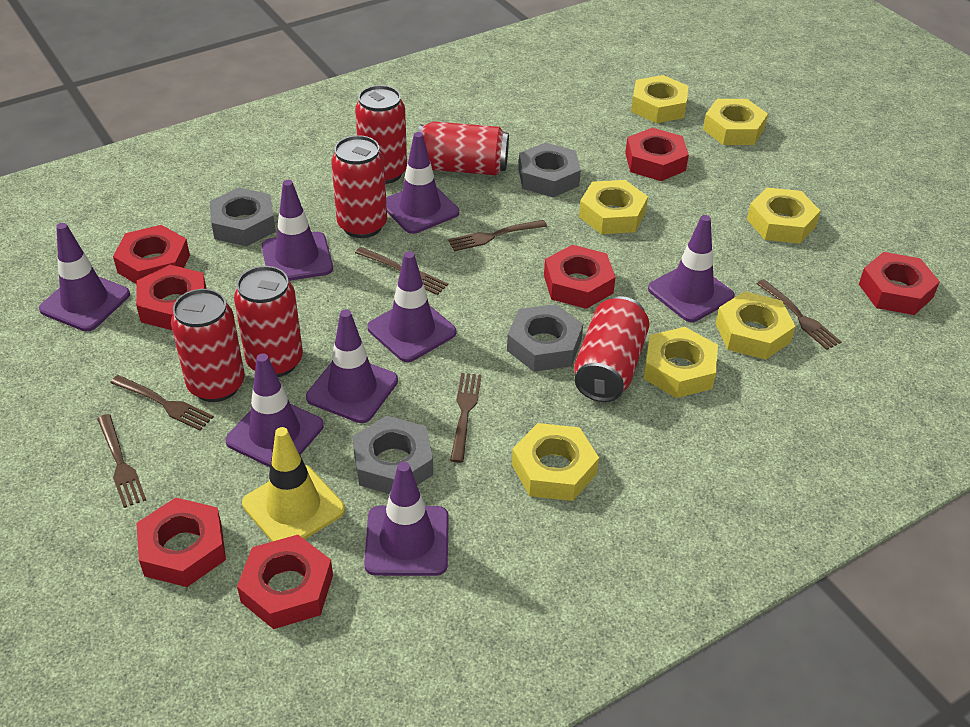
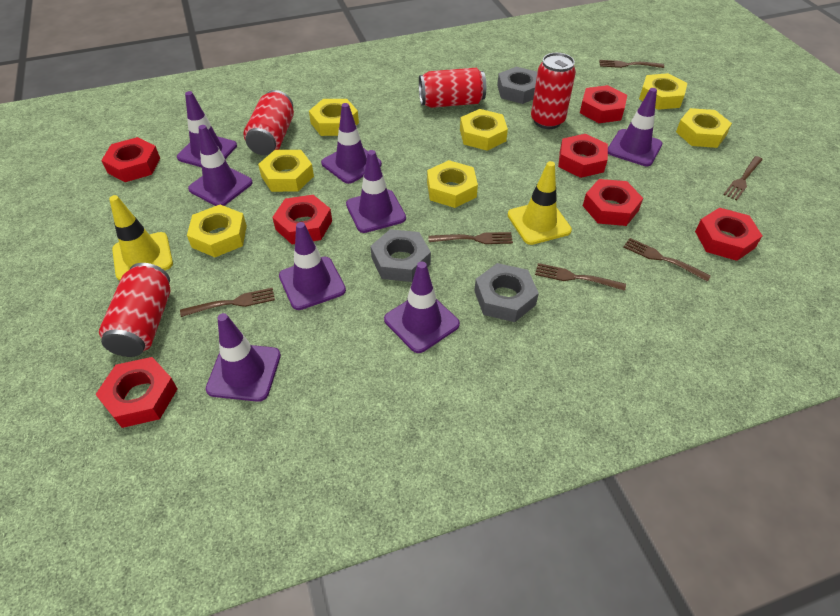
grey nut: 4 -> 3
red can: 6 -> 4
yellow traffic cone: 1 -> 2

